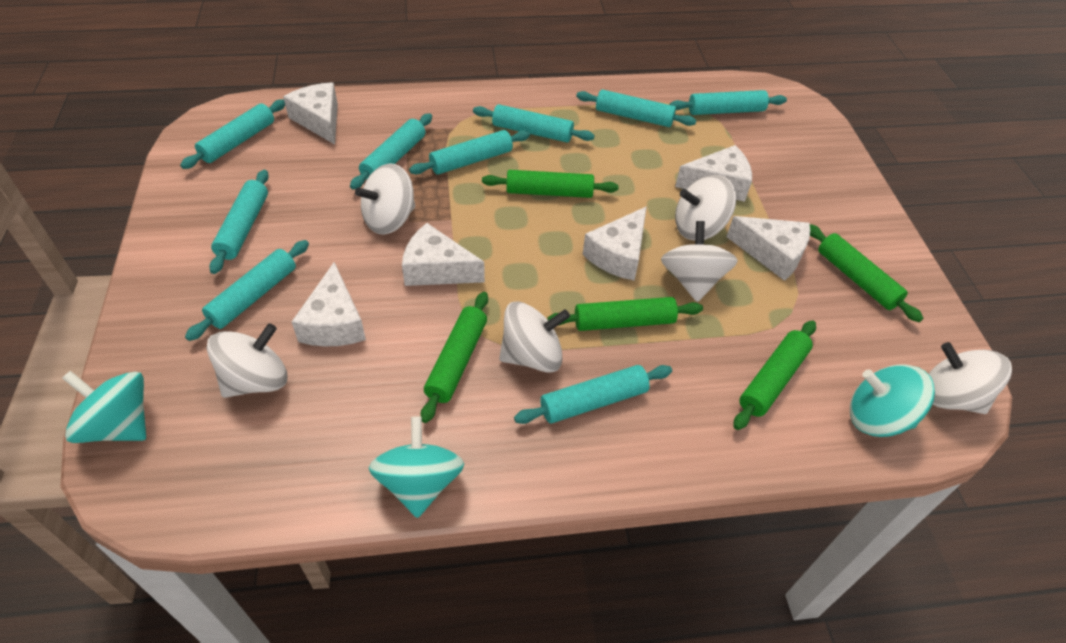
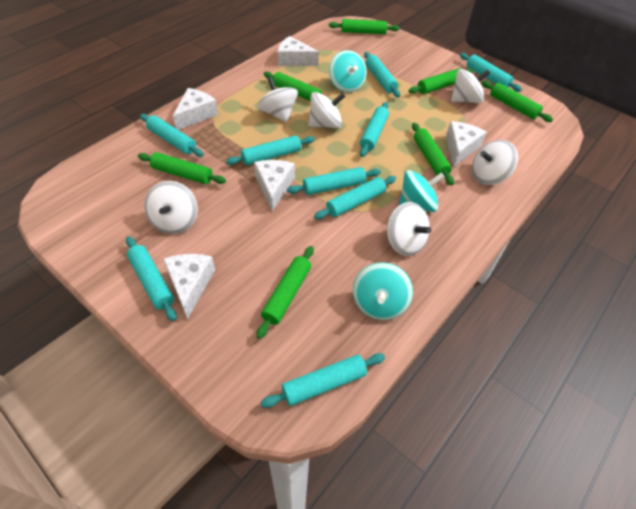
green rolling pin: 5 -> 7
white cheese: 6 -> 5

